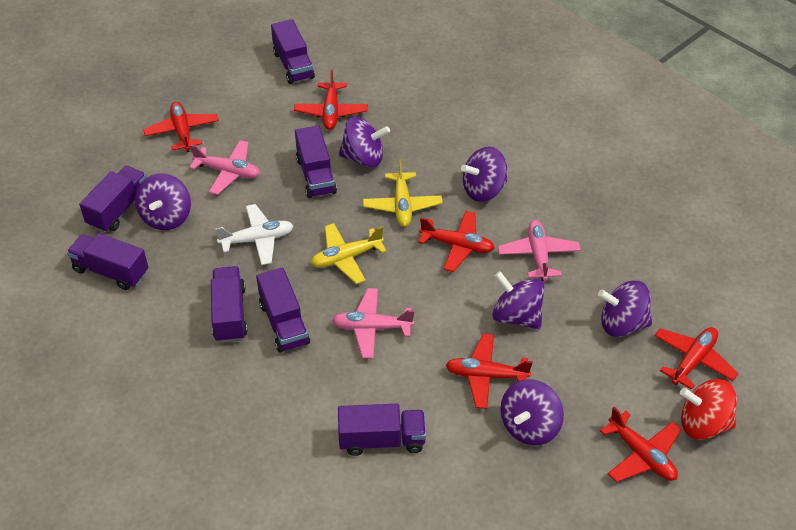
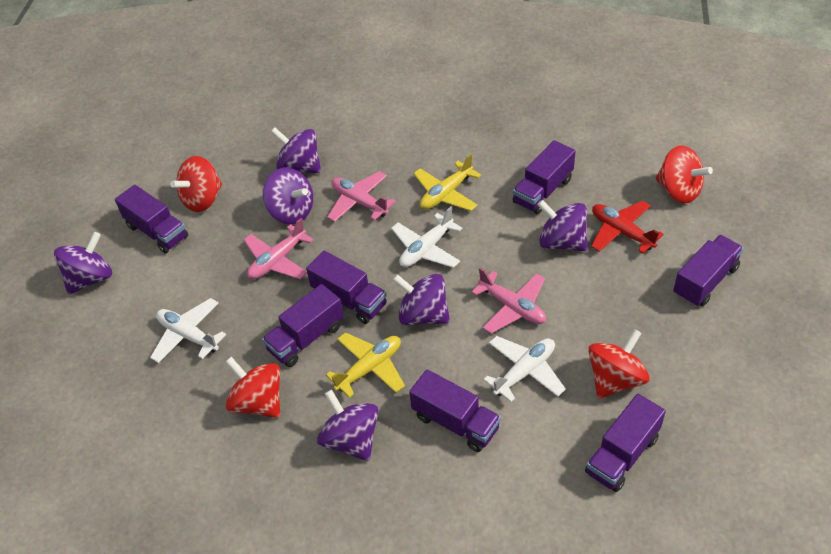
red plane: 6 -> 1
red spinning top: 1 -> 4
white plane: 1 -> 3

